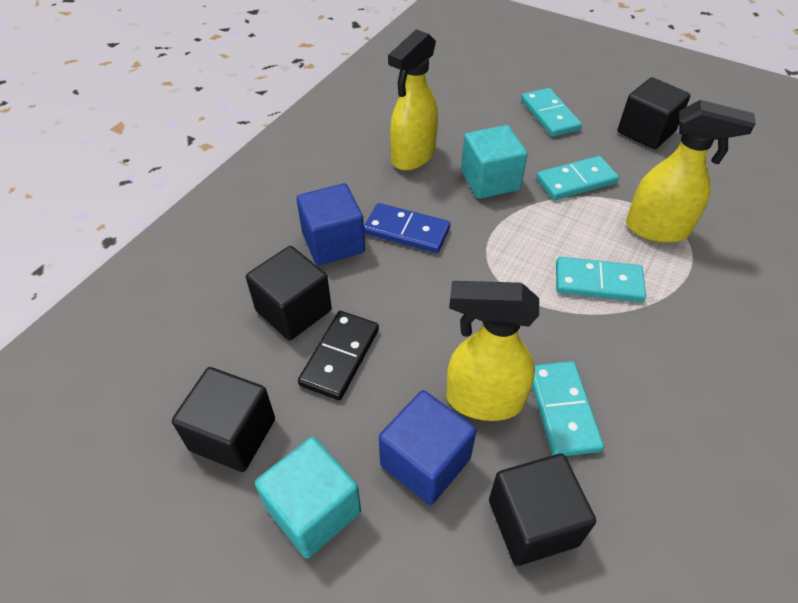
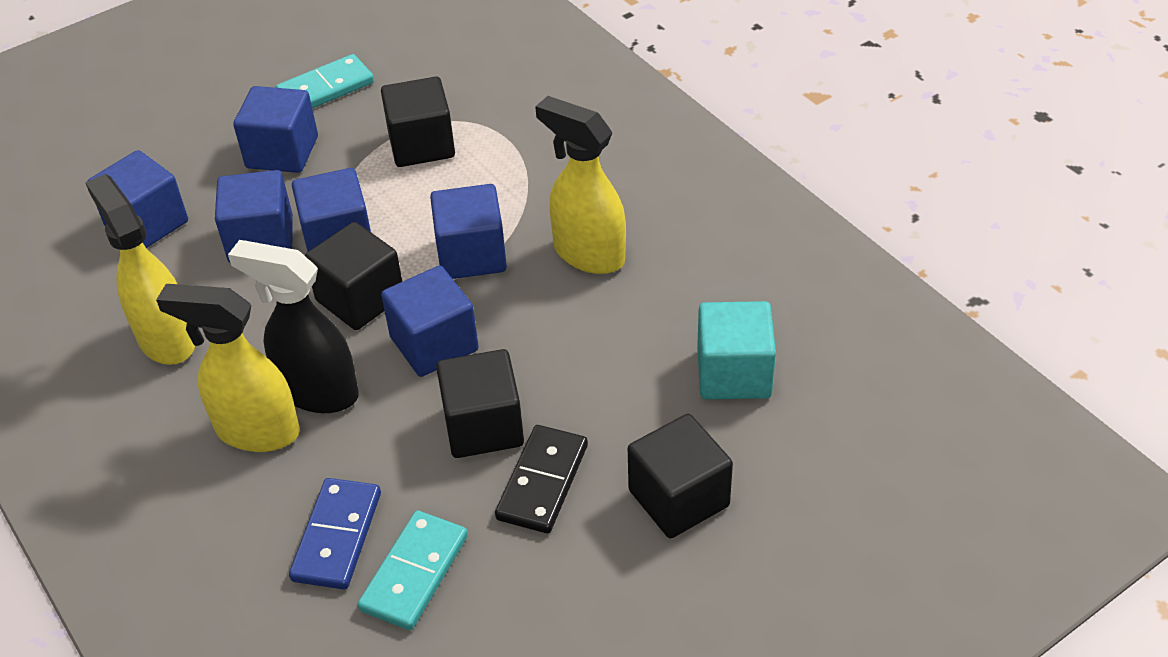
black spray bottle: 0 -> 1
blue cube: 2 -> 6
turquoise cube: 2 -> 1
turquoise domino: 4 -> 2

